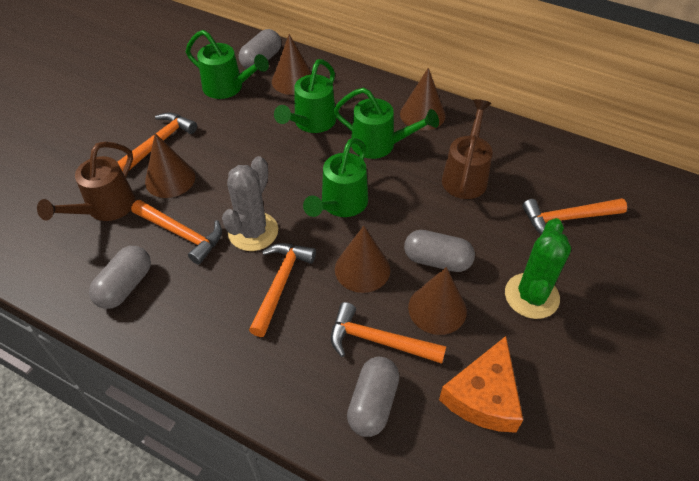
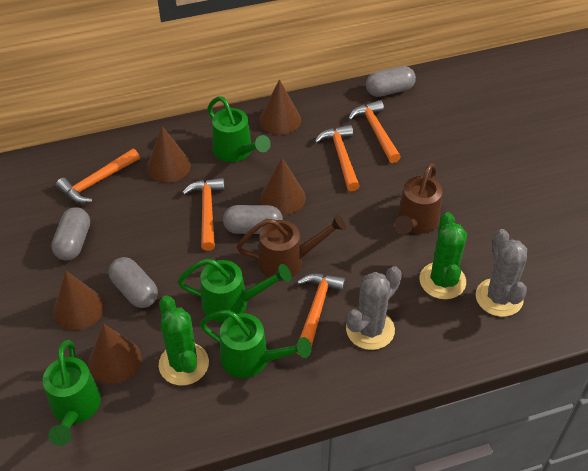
green cactus: 1 -> 2
grey cactus: 1 -> 2
orange cheese: 1 -> 0

